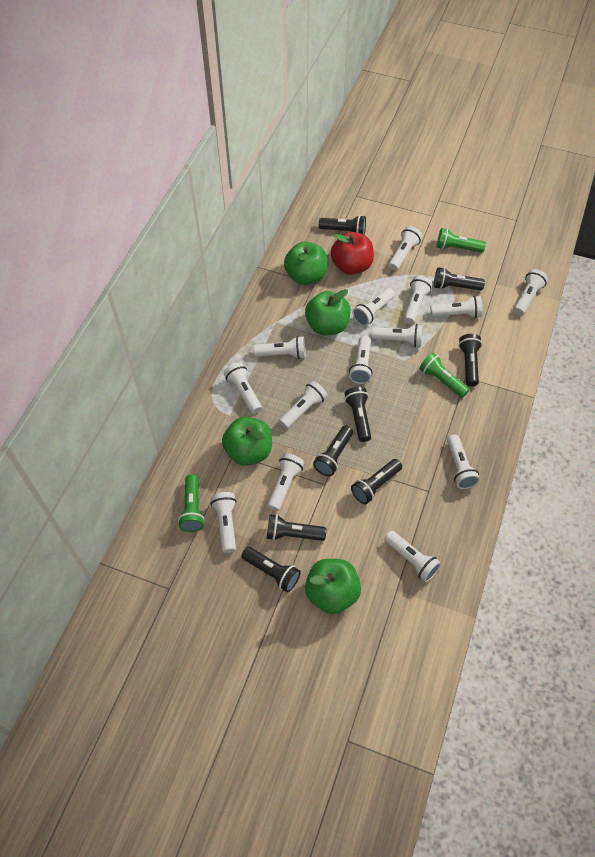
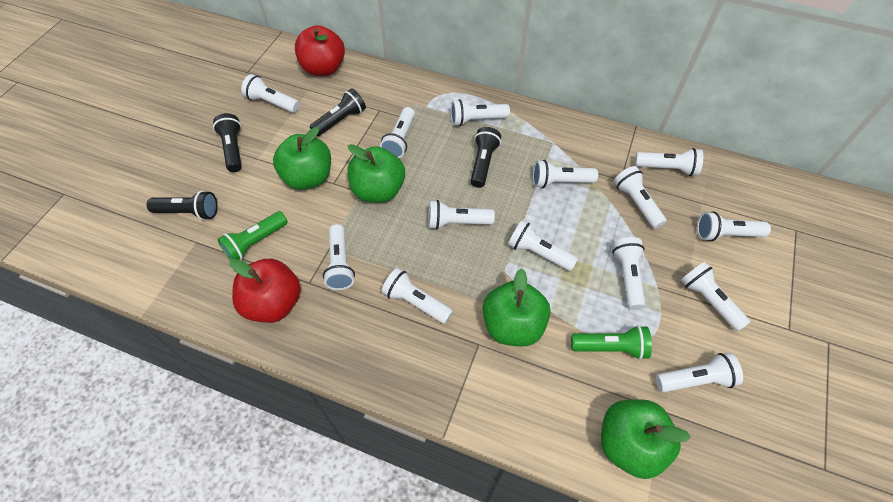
black flashlight: 8 -> 4
green flashlight: 3 -> 2
red apple: 1 -> 2

